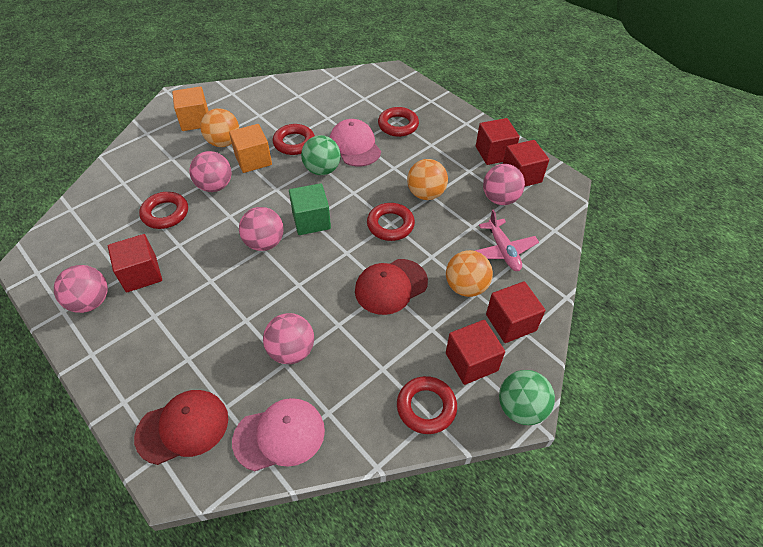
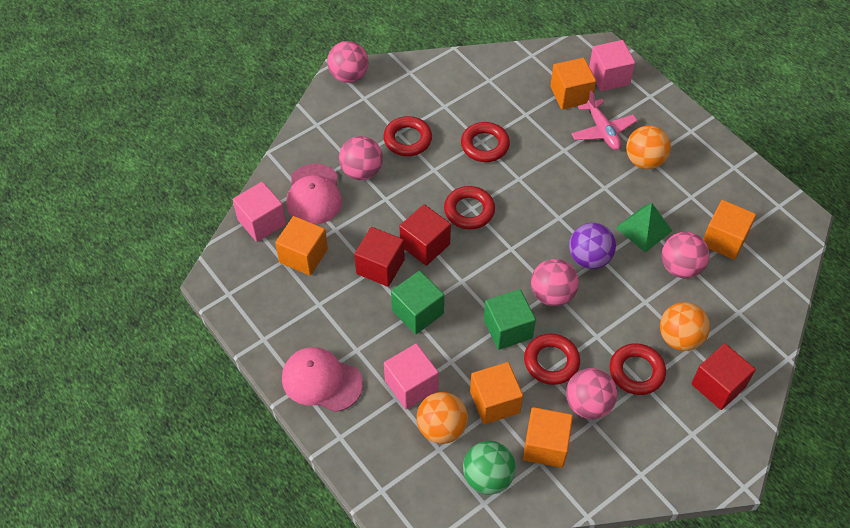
green ball: 2 -> 1
green cube: 1 -> 2
green pyramid: 0 -> 1
orange cube: 2 -> 5
pink cube: 0 -> 3
purple ball: 0 -> 1
red cap: 2 -> 0
red cube: 5 -> 3

